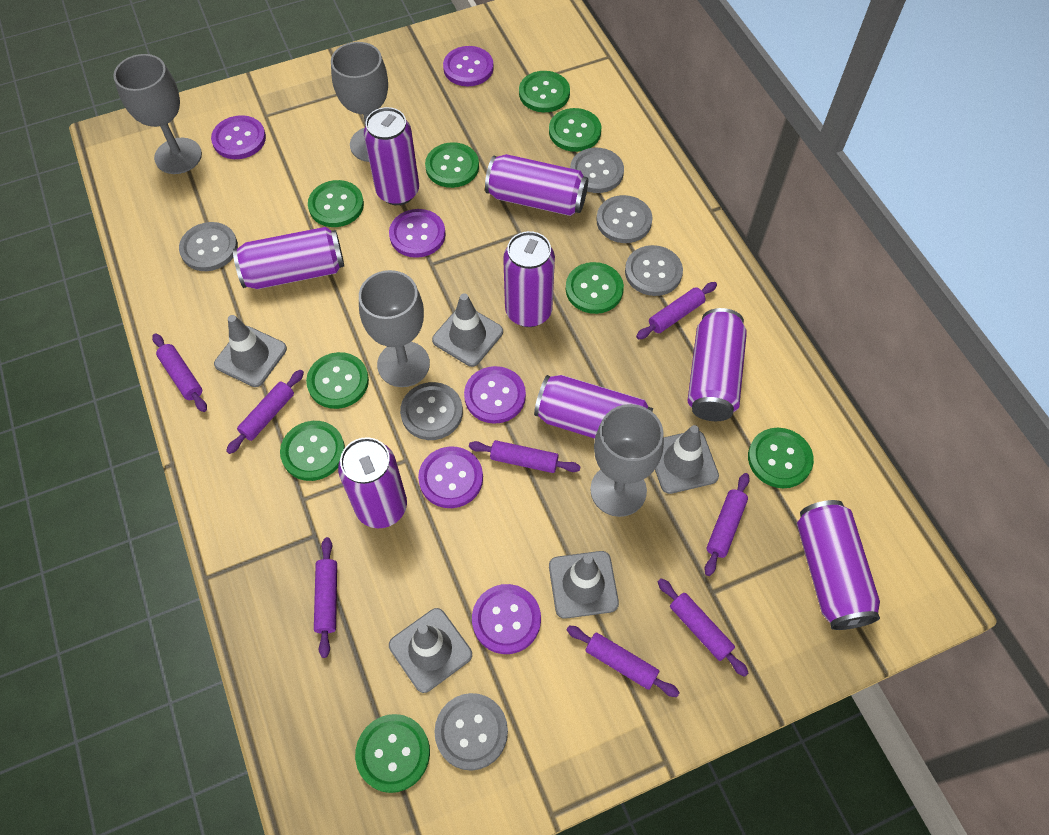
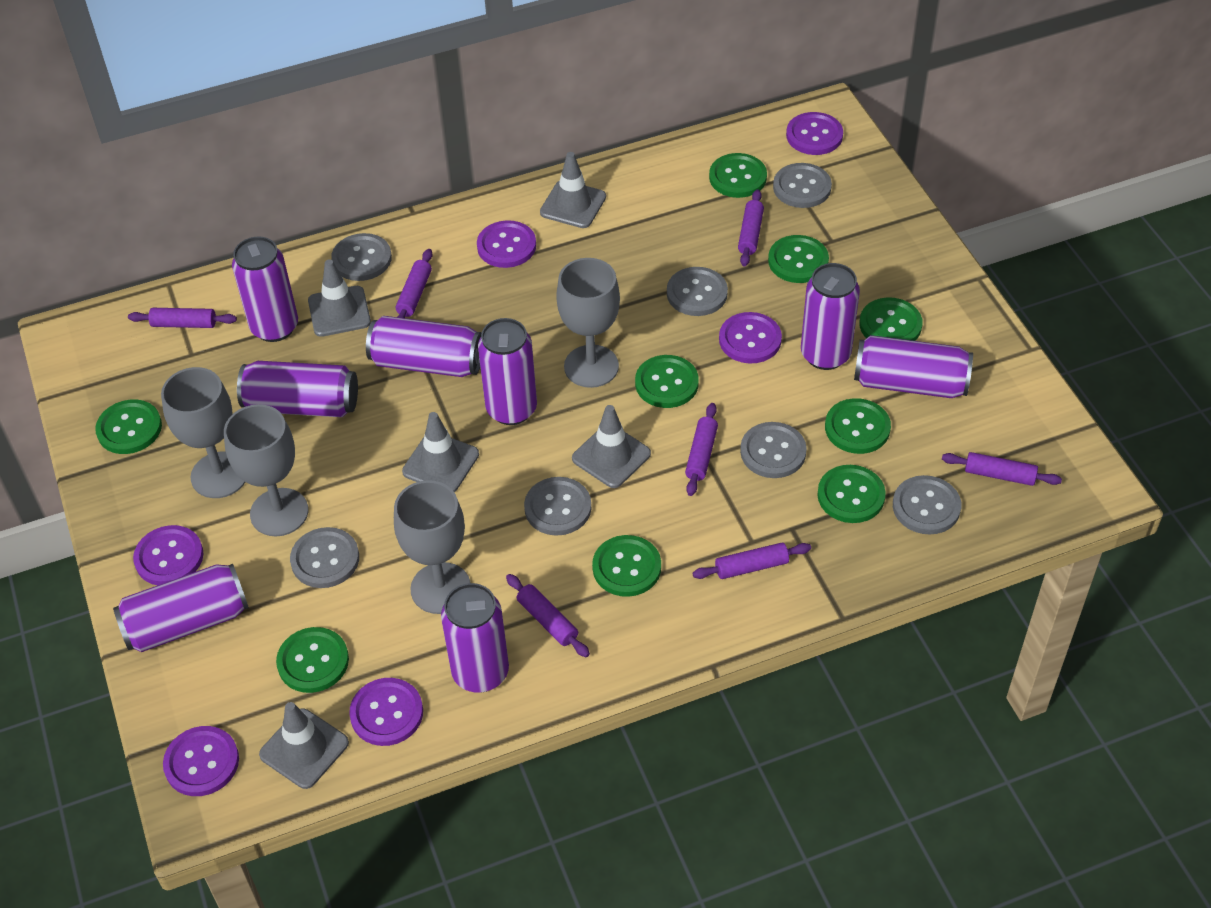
grey button: 6 -> 7
purple rolling pin: 8 -> 7

